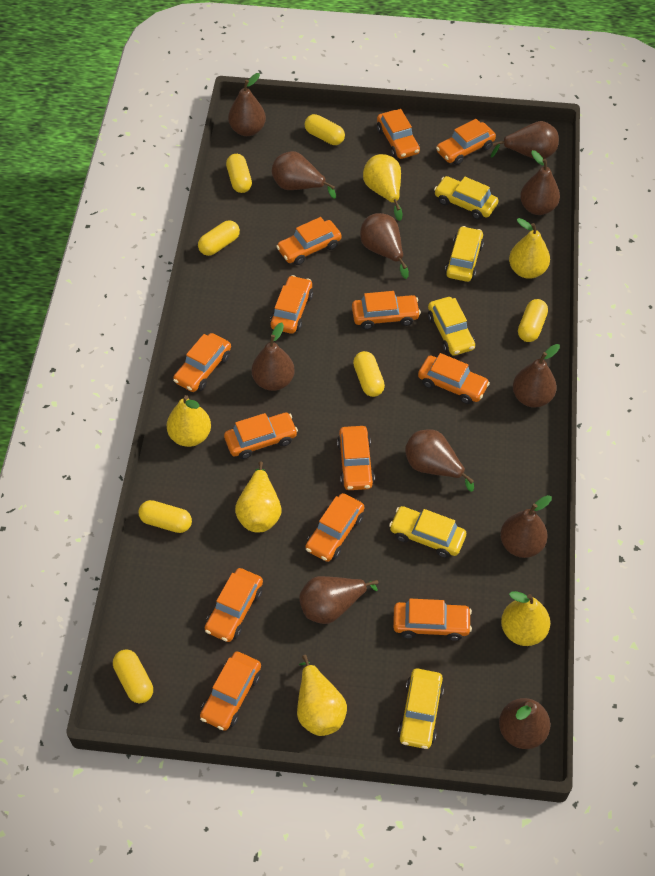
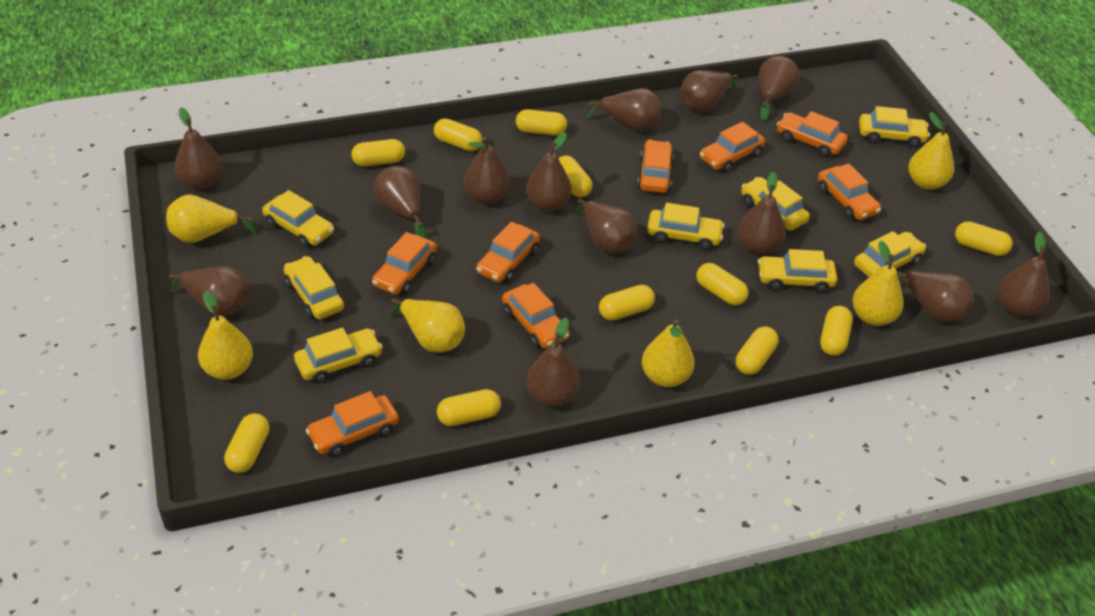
brown pear: 11 -> 13
orange car: 13 -> 8
yellow capsule: 7 -> 11
yellow car: 5 -> 8

